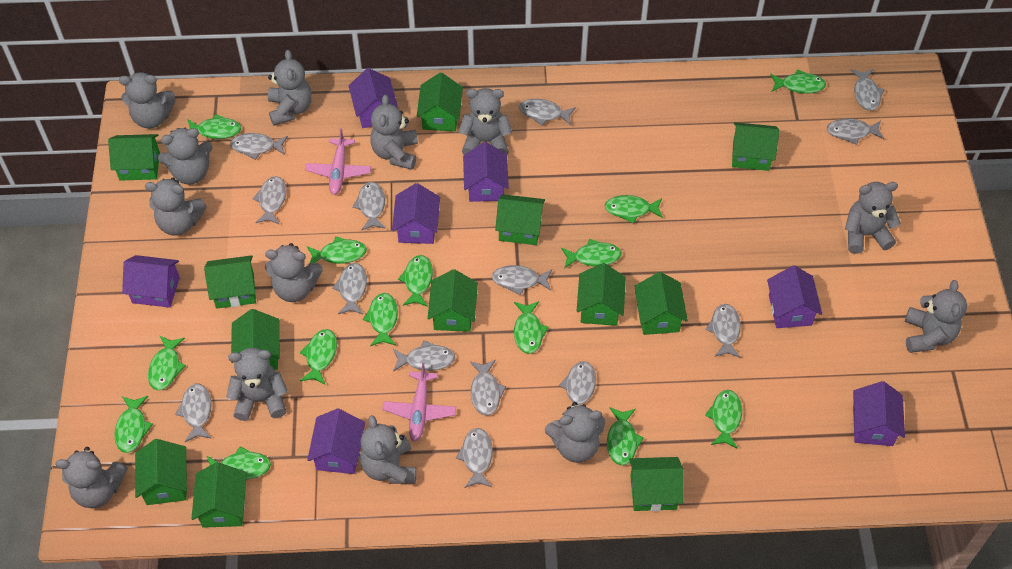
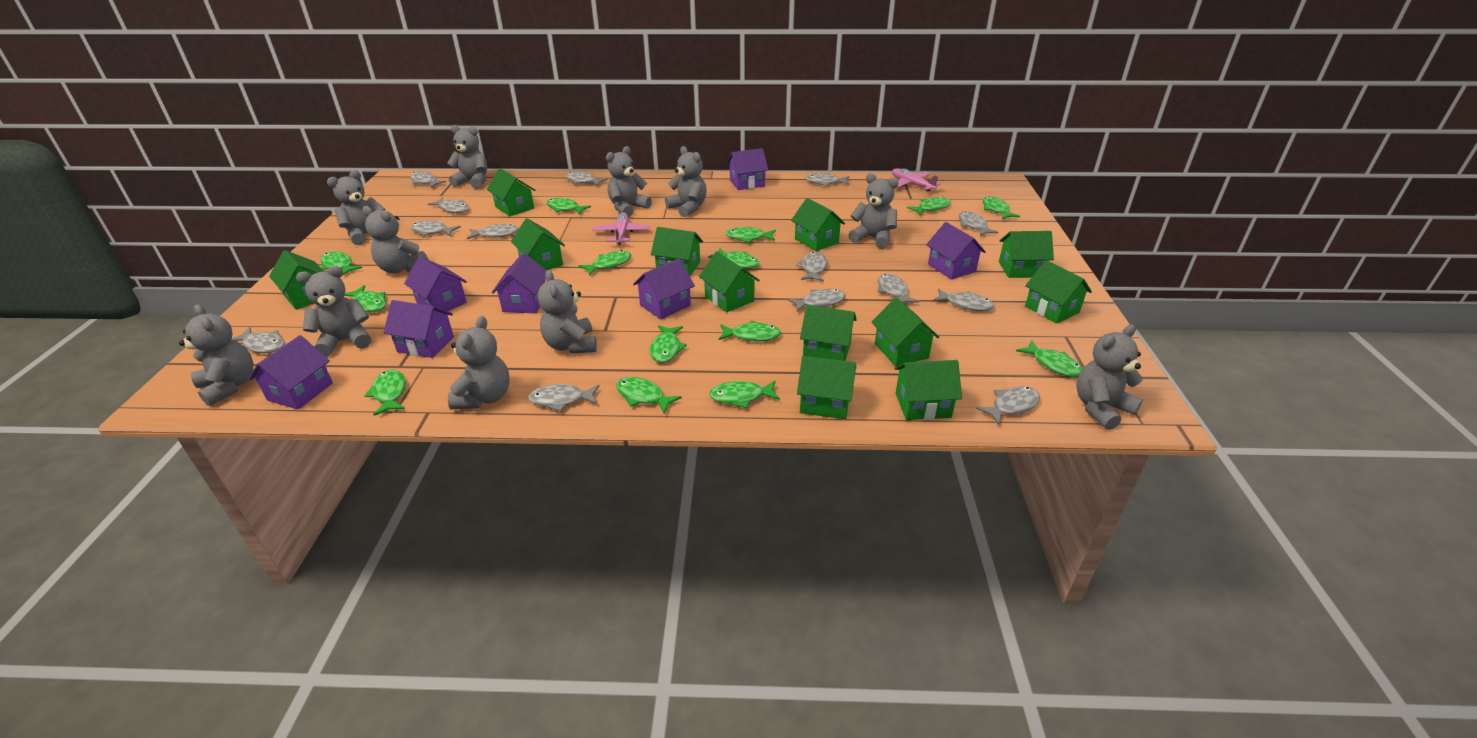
grey teddy bear: 13 -> 11

